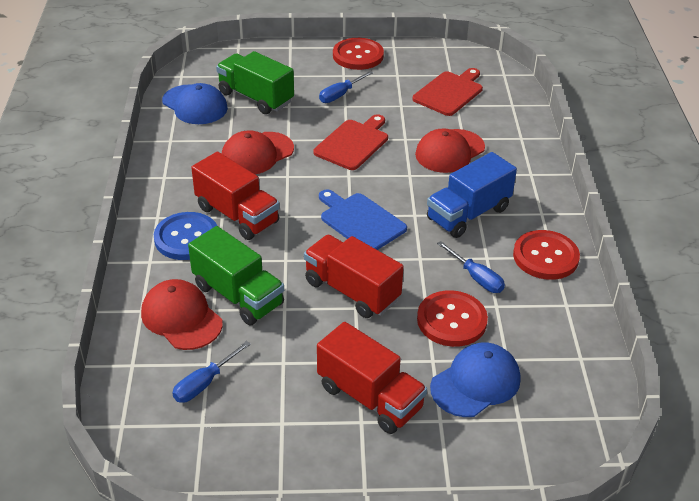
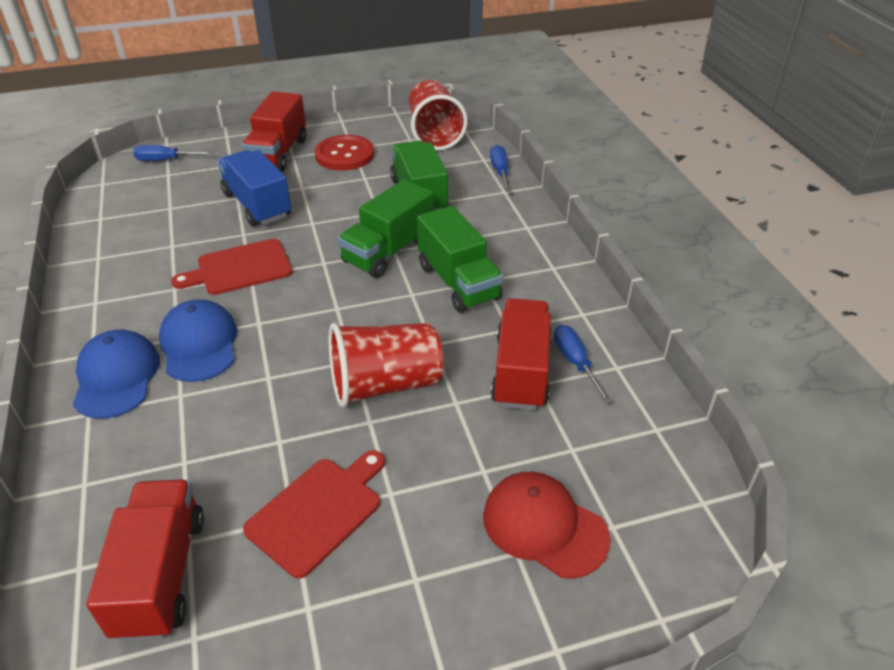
blue button: 1 -> 0
blue cutting board: 1 -> 0
green truck: 2 -> 3
red button: 3 -> 1
red cap: 3 -> 1
red cup: 0 -> 2

